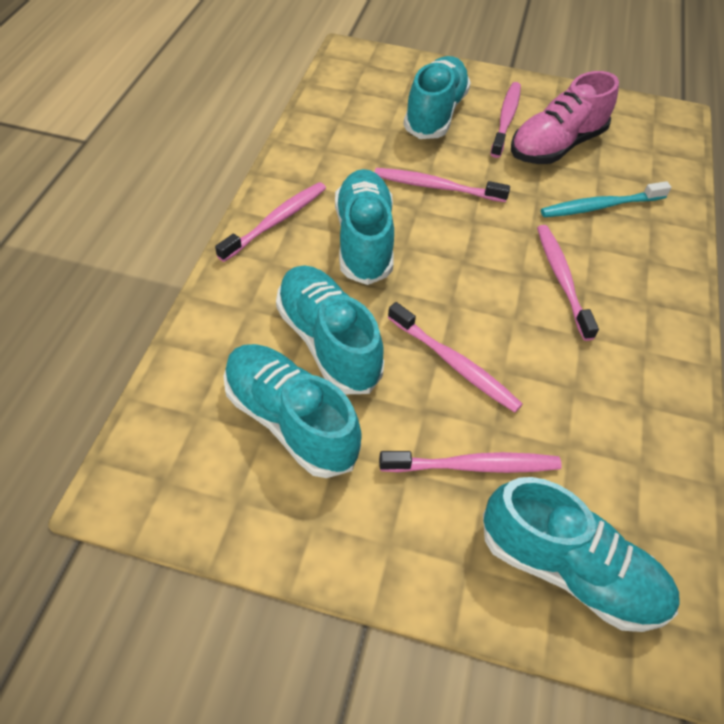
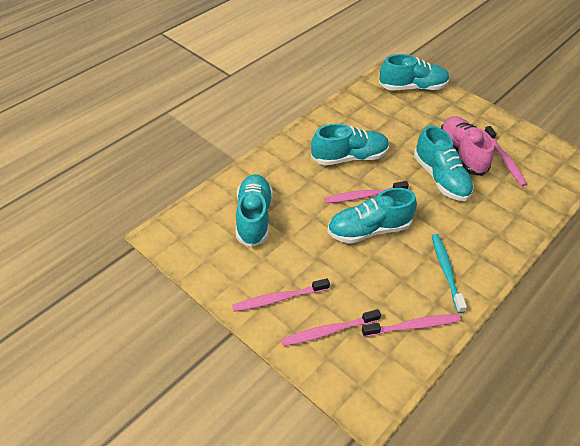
pink toothbrush: 6 -> 5

